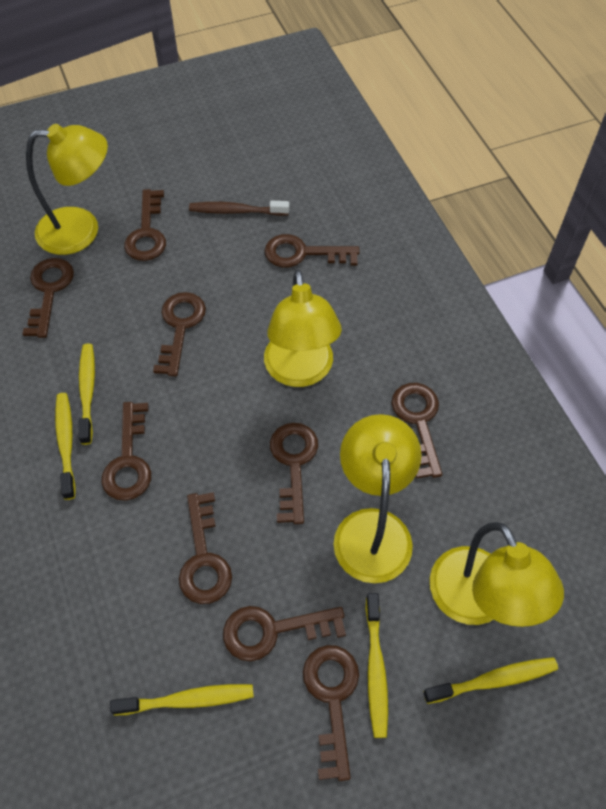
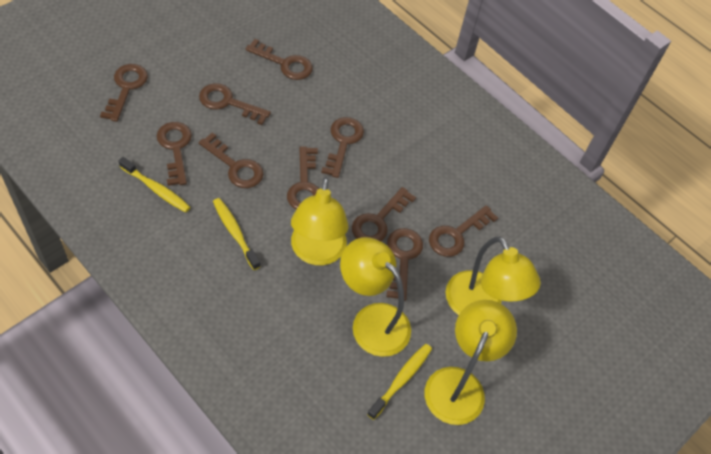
brown toothbrush: 1 -> 0
yellow toothbrush: 5 -> 3

